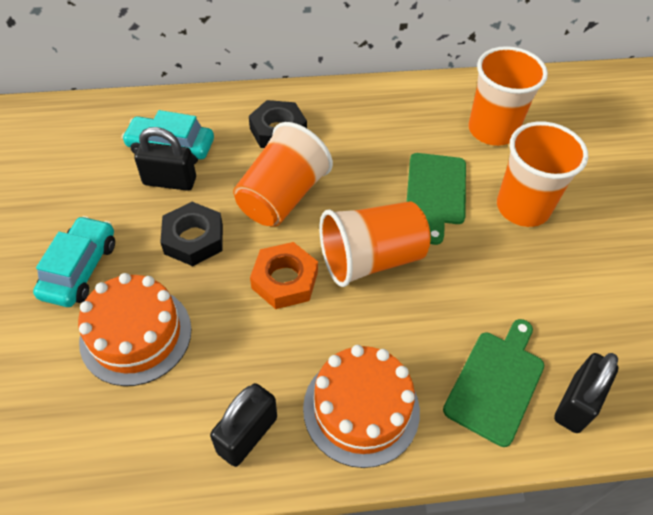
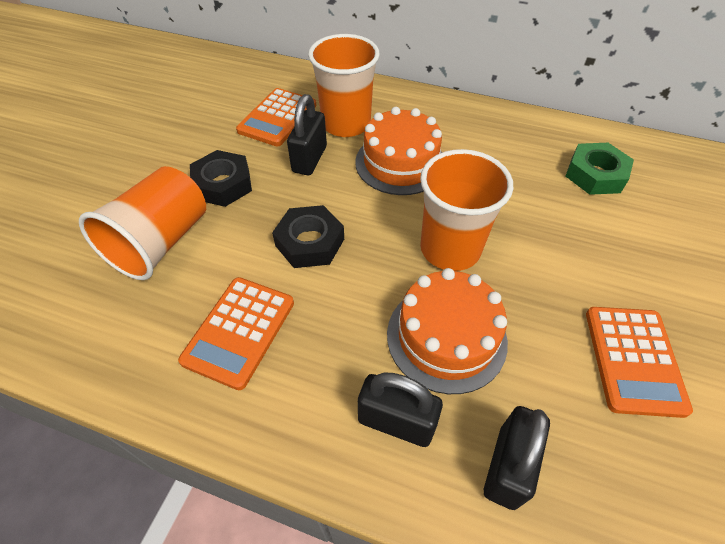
green cutting board: 2 -> 0
green nut: 0 -> 1
orange calculator: 0 -> 3
orange cup: 4 -> 3
orange nut: 1 -> 0
turquoise car: 2 -> 0

